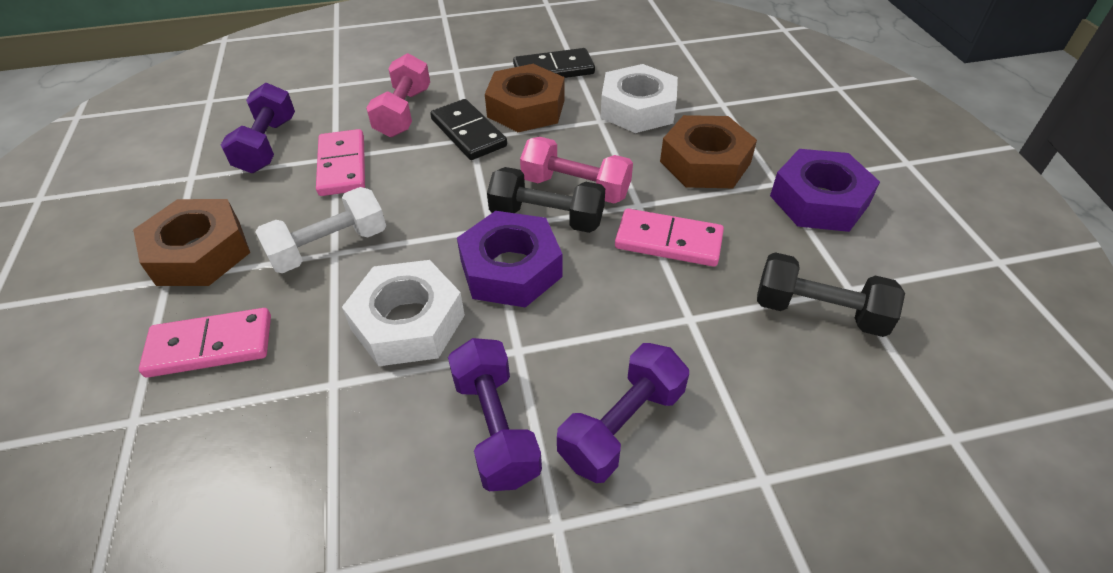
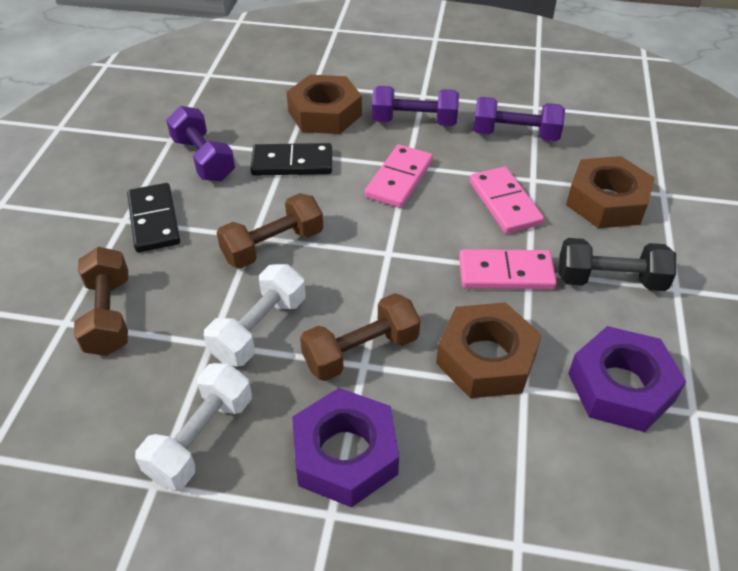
black dumbbell: 2 -> 1
brown dumbbell: 0 -> 3
pink dumbbell: 2 -> 0
white dumbbell: 1 -> 2
white nut: 2 -> 0

